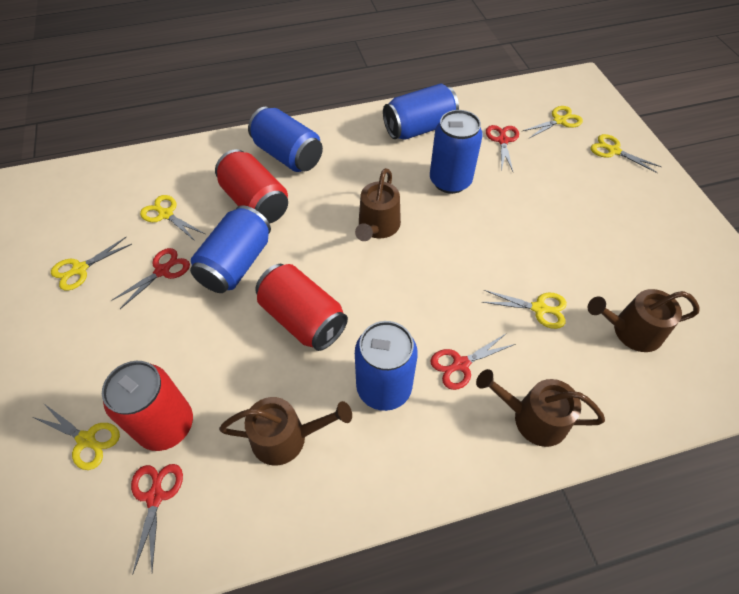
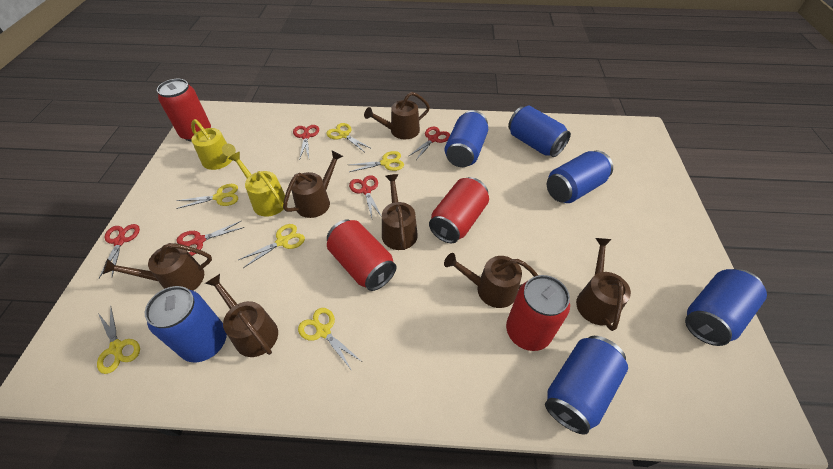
blue can: 5 -> 6
brown watering can: 4 -> 7
red can: 3 -> 4
red scissors: 4 -> 5
yellow watering can: 0 -> 2

